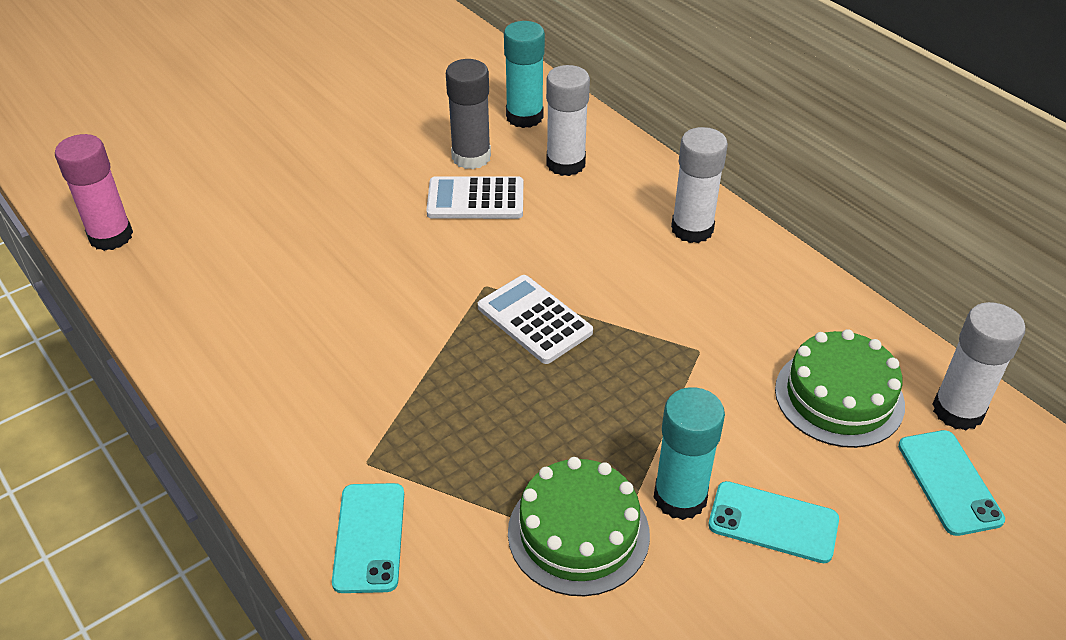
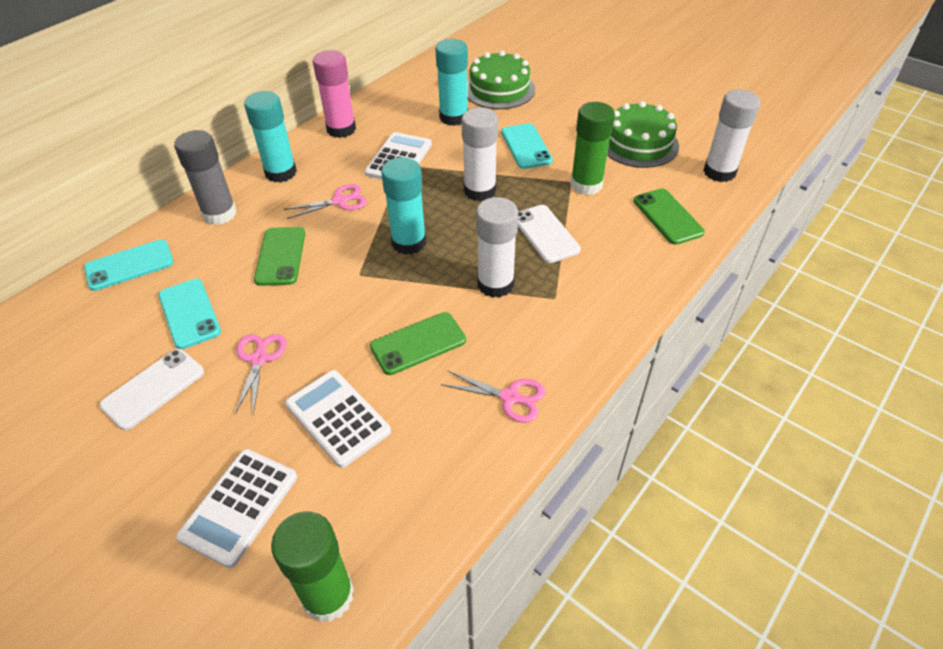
green glue stick: 0 -> 2
green phone: 0 -> 3
pink scissors: 0 -> 3
turquoise glue stick: 2 -> 3
white calculator: 2 -> 3
white phone: 0 -> 2

